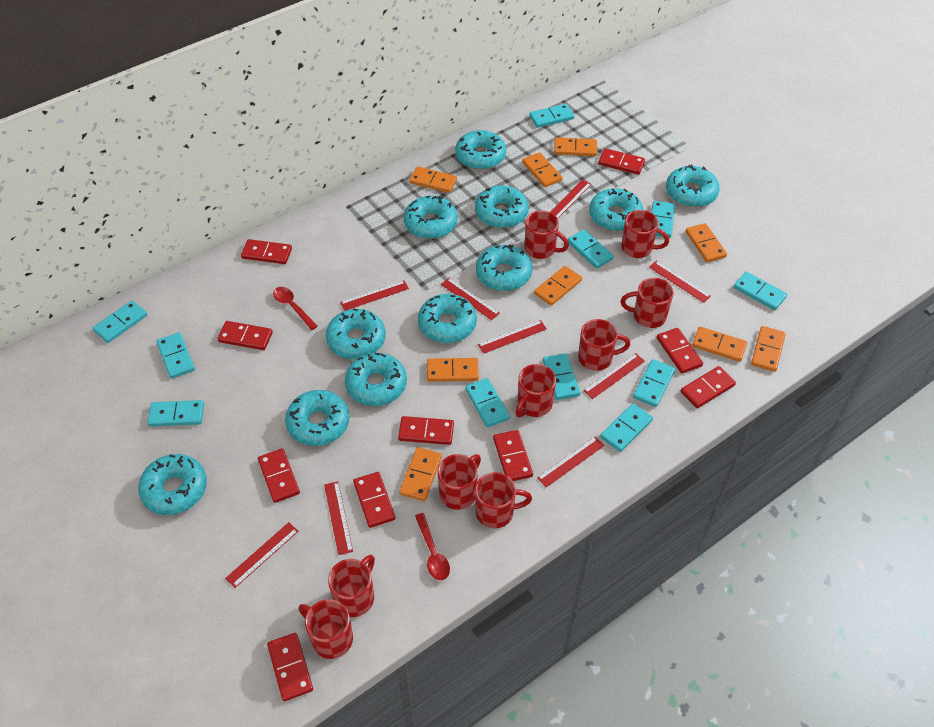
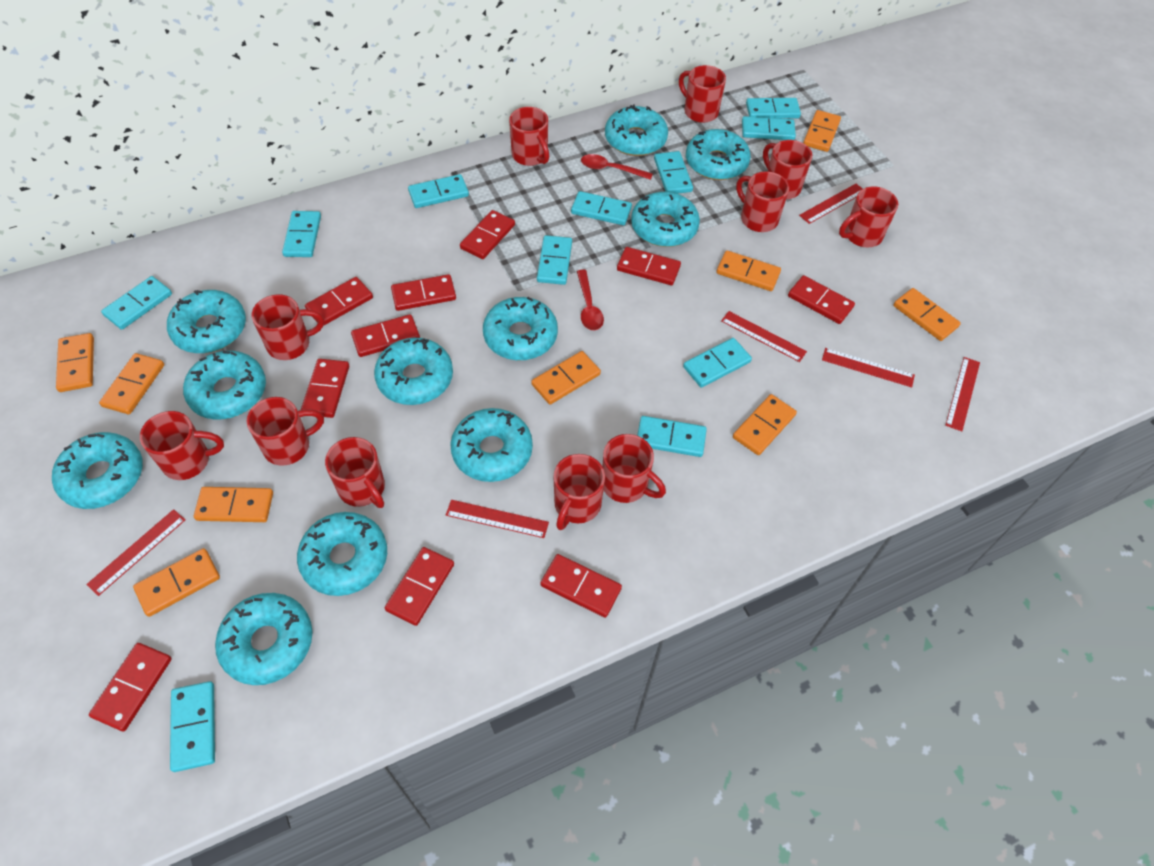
red mug: 9 -> 11
red ruler: 9 -> 6

